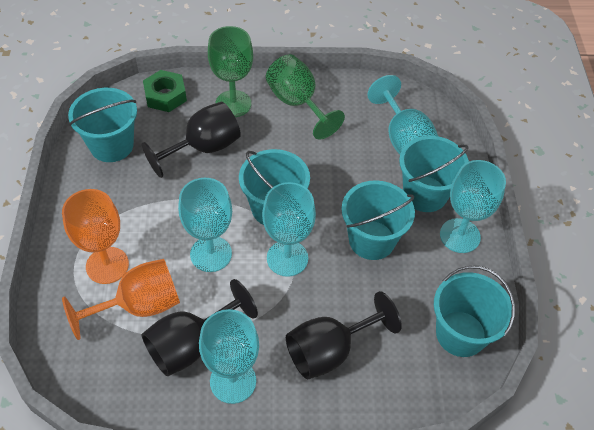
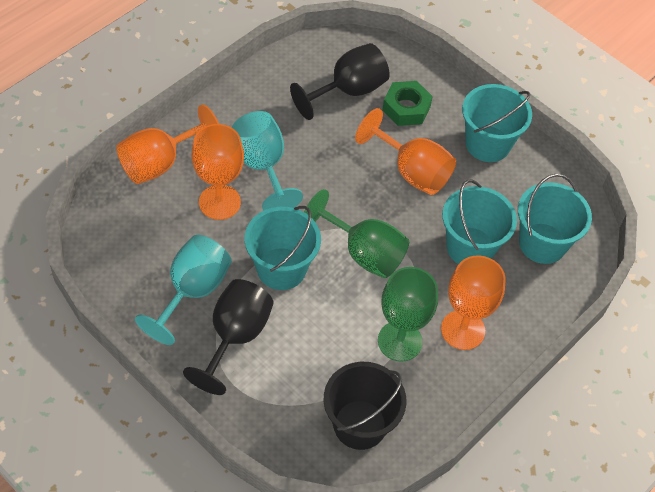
black bucket: 0 -> 1
black goblet: 3 -> 2
orange goblet: 2 -> 4
turquoise bucket: 5 -> 4
turquoise goblet: 5 -> 2

